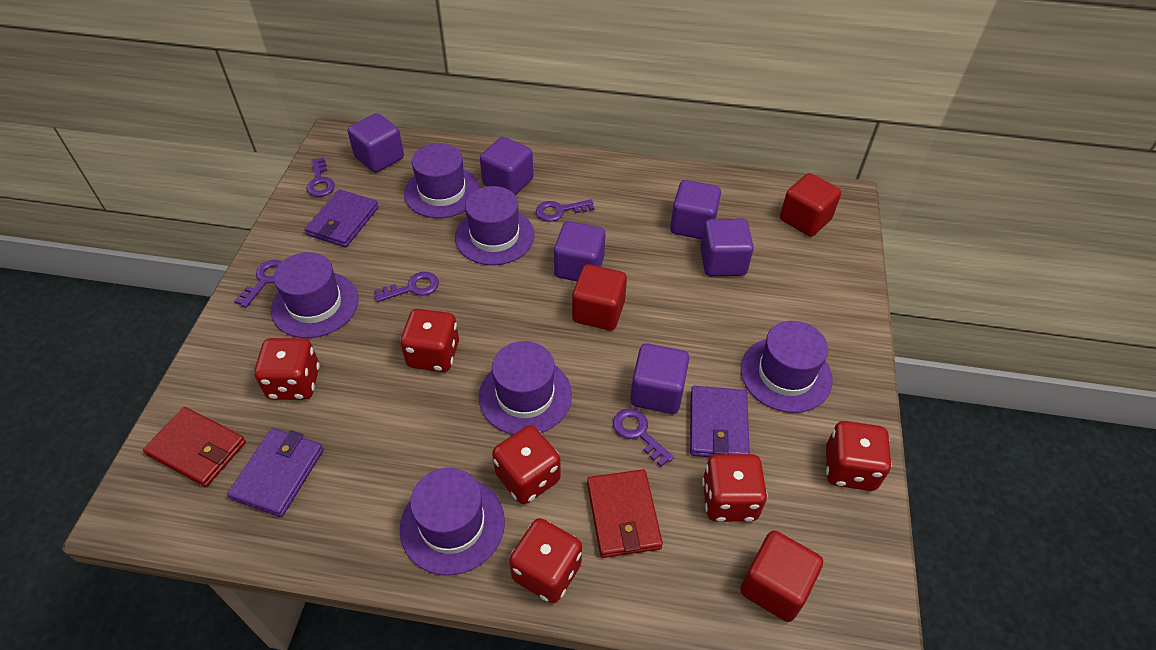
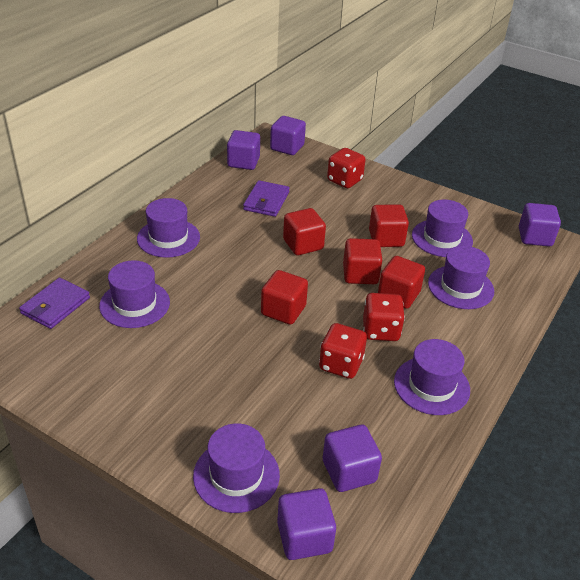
purple cube: 6 -> 5
purple key: 5 -> 0
purple wallet: 3 -> 2
red cube: 3 -> 5
red dice: 6 -> 3
red wallet: 2 -> 0

